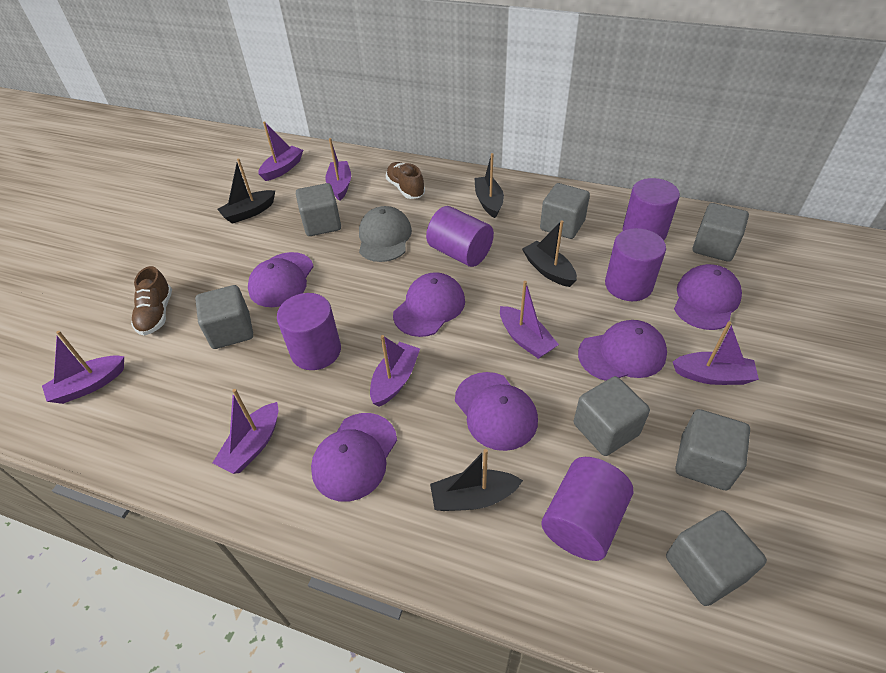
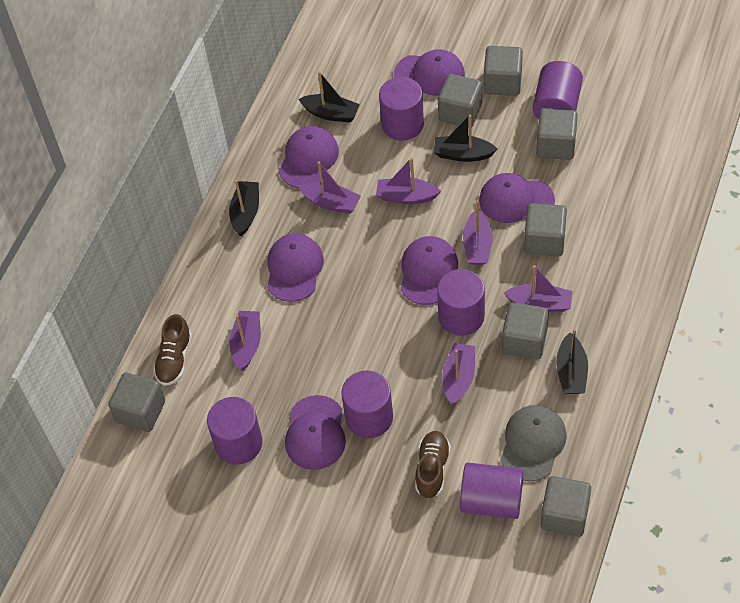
purple boat: 7 -> 6
purple cylinder: 5 -> 6

